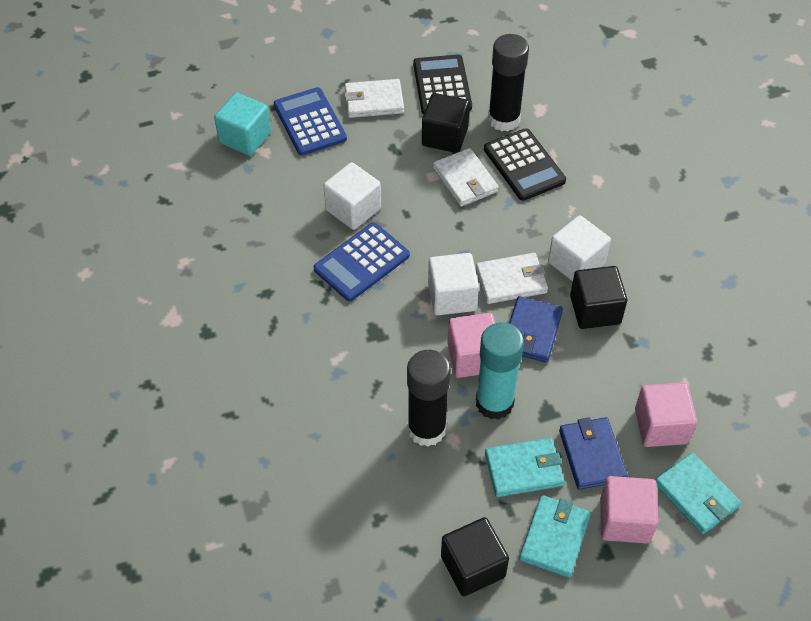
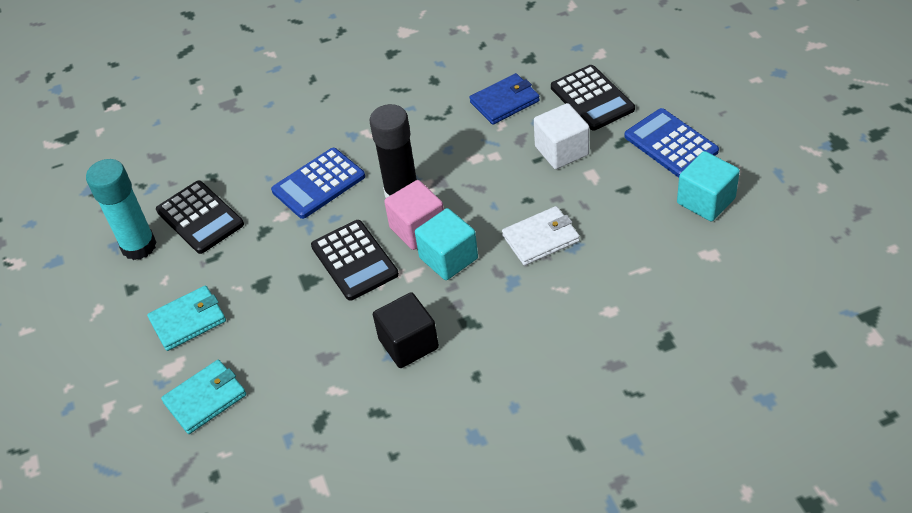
black calculator: 2 -> 3
black cube: 3 -> 1
black glue stick: 2 -> 1
blue wallet: 2 -> 1
pink cube: 3 -> 1
turquoise cube: 1 -> 2
turquoise wallet: 3 -> 2
white cube: 3 -> 1
white wallet: 3 -> 1

